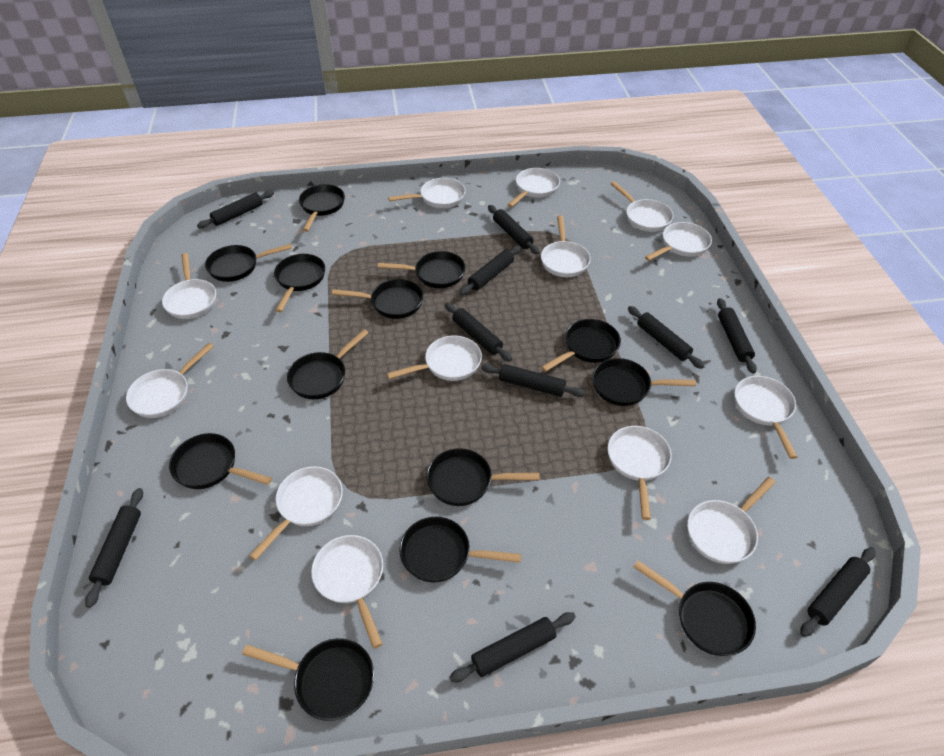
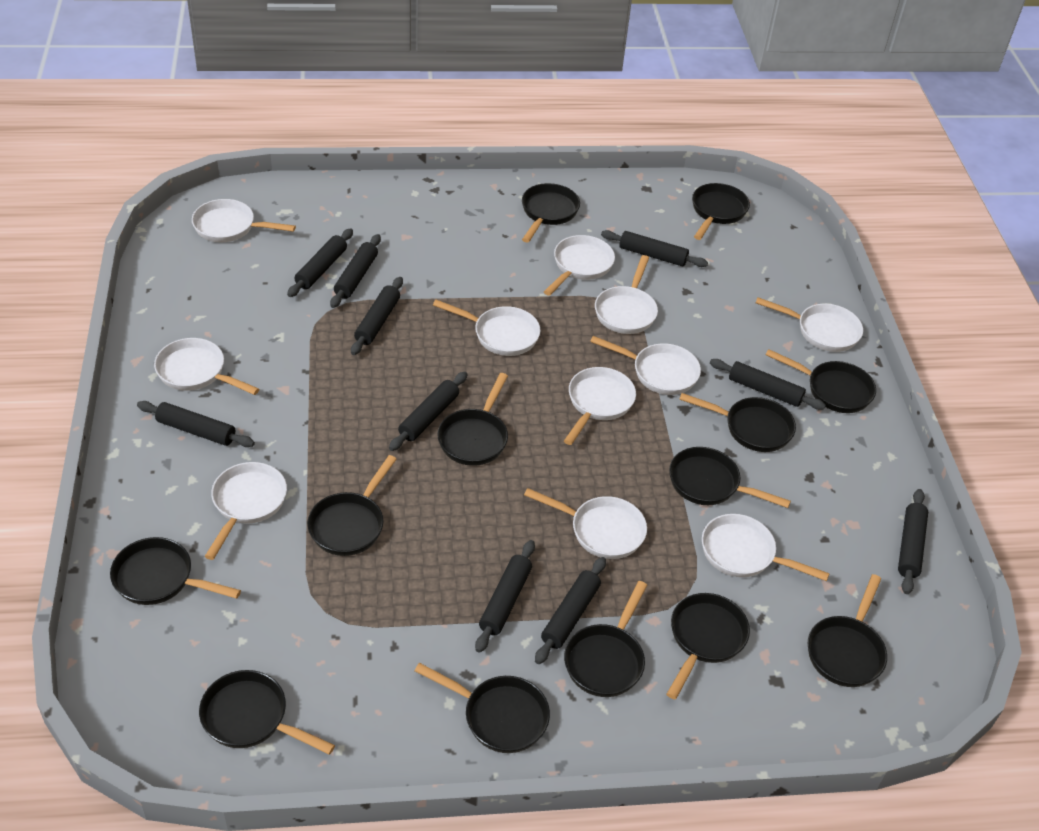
white pan: 13 -> 11

